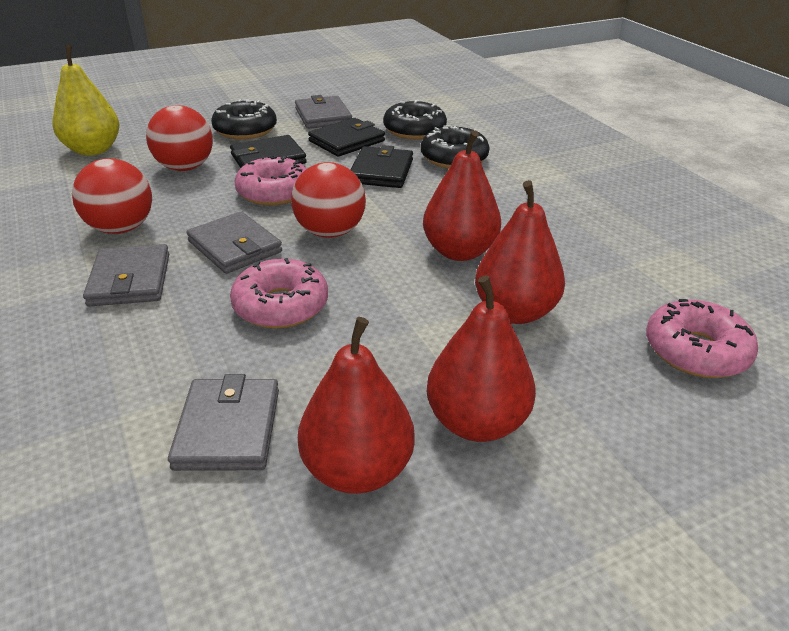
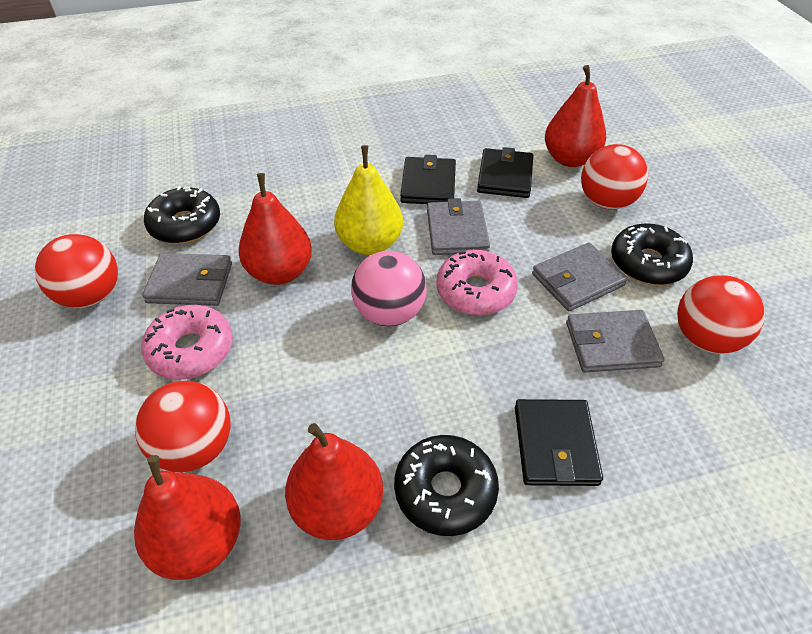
pink ball: 0 -> 1
pink donut: 3 -> 2
red ball: 3 -> 4

